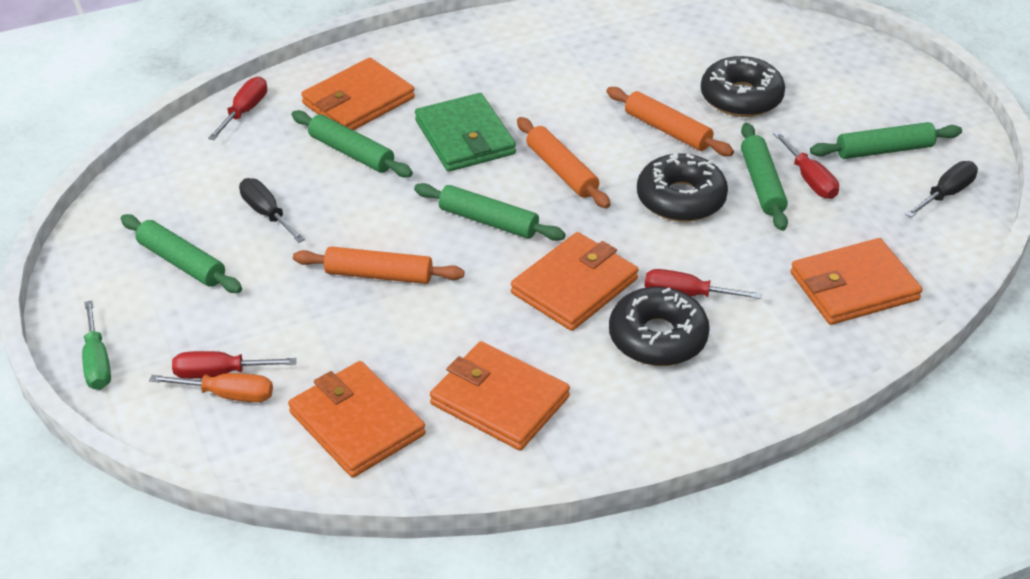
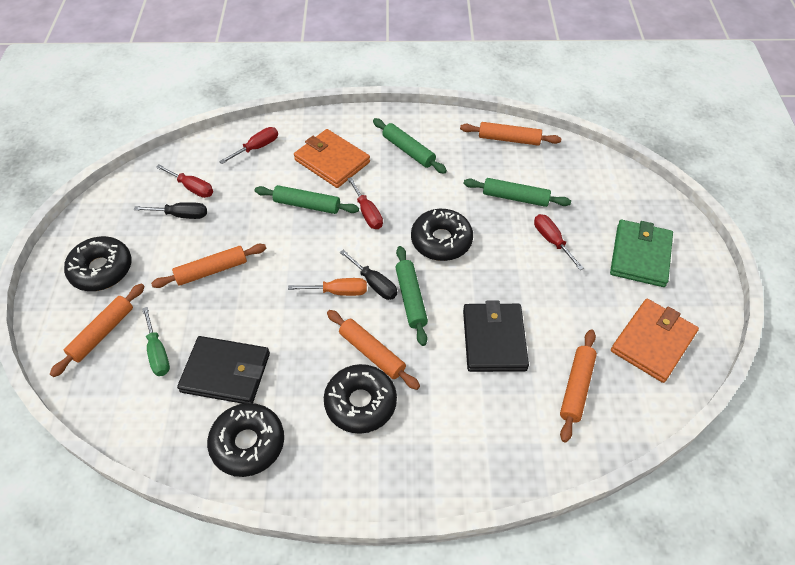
black donut: 3 -> 4
black wallet: 0 -> 2
green rolling pin: 5 -> 4
orange rolling pin: 3 -> 5
orange wallet: 5 -> 2

